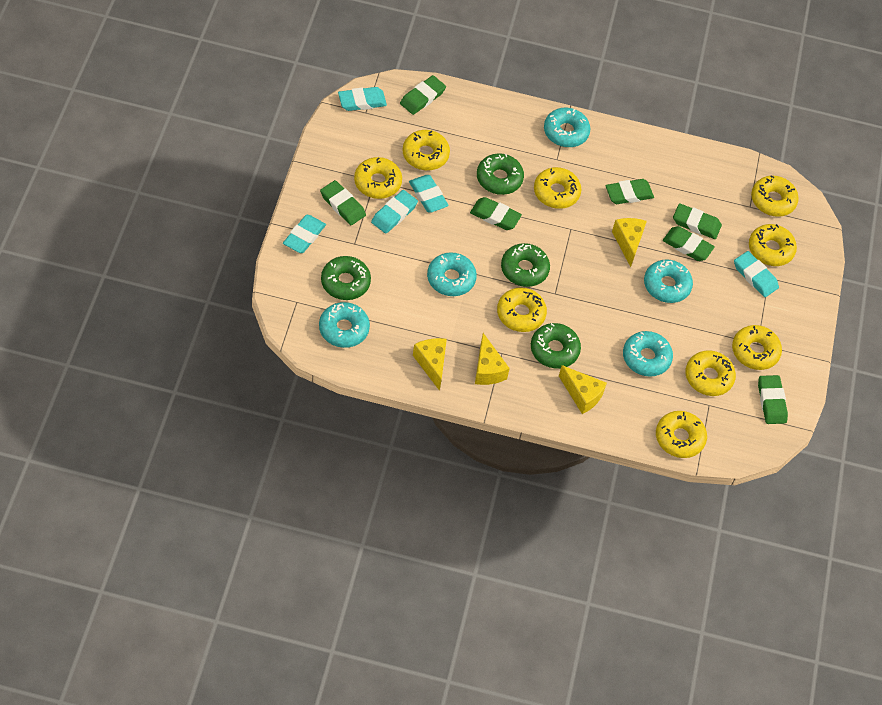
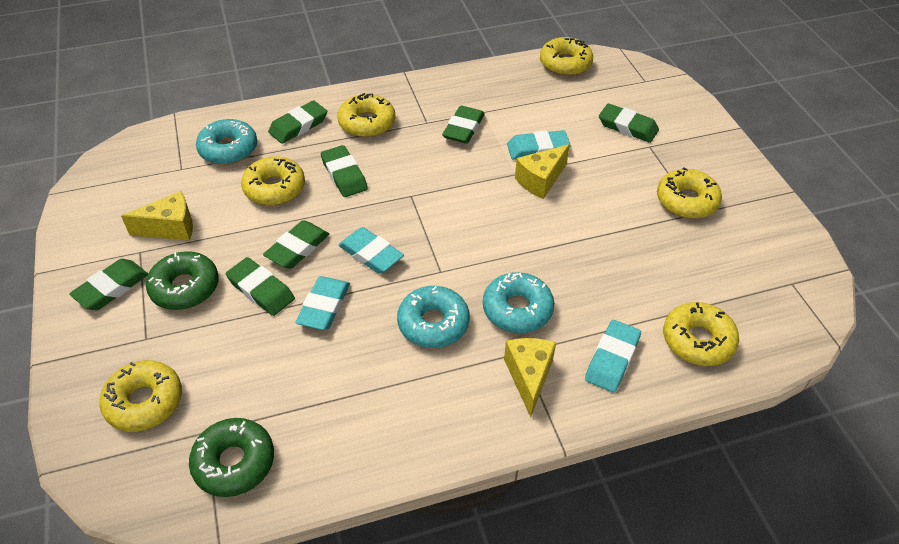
green donut: 4 -> 2
turquoise donut: 5 -> 3
turquoise eraser: 5 -> 4
yellow cheese: 4 -> 3
yellow donut: 9 -> 6

